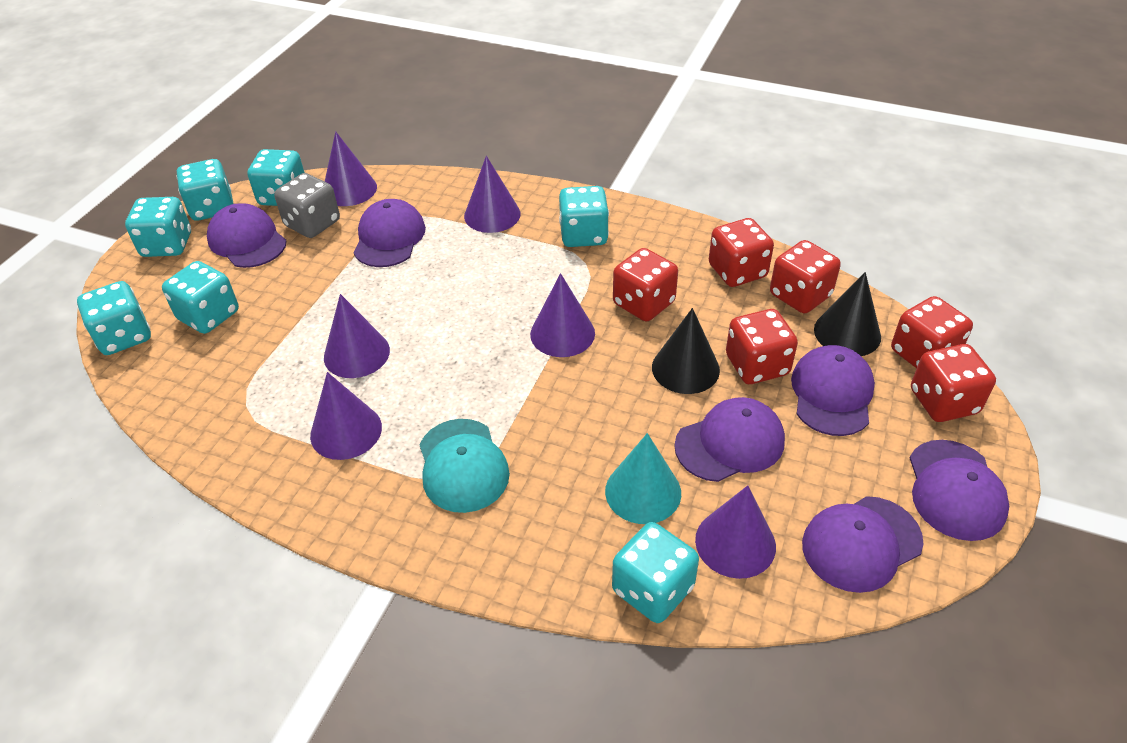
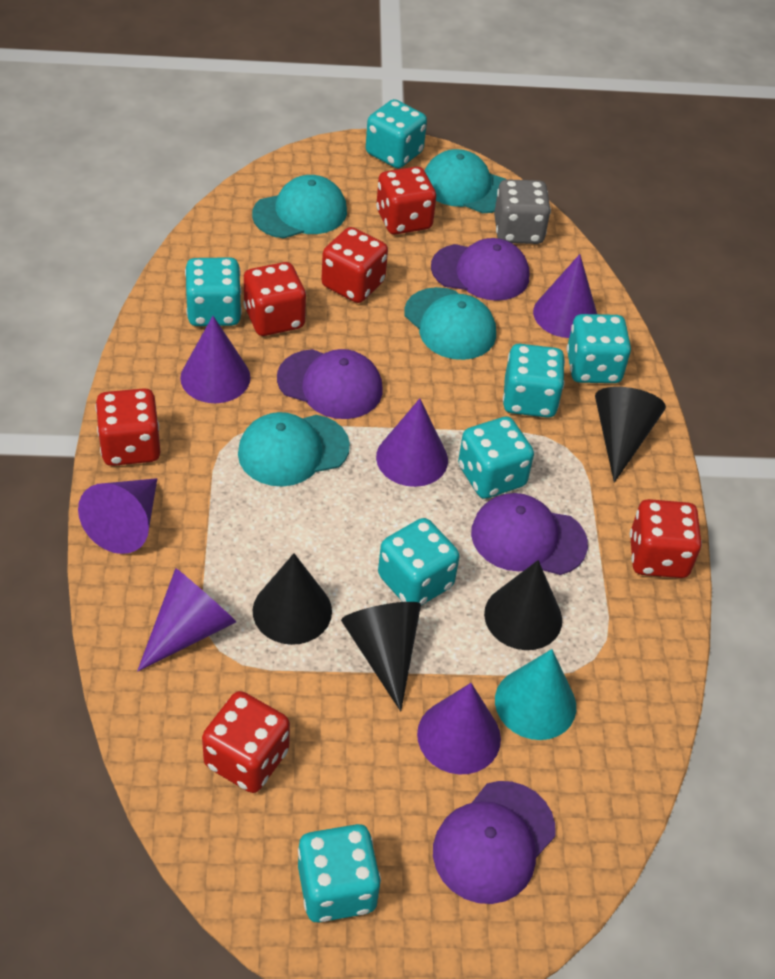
black cone: 2 -> 4
purple cap: 6 -> 4
turquoise cap: 1 -> 4

